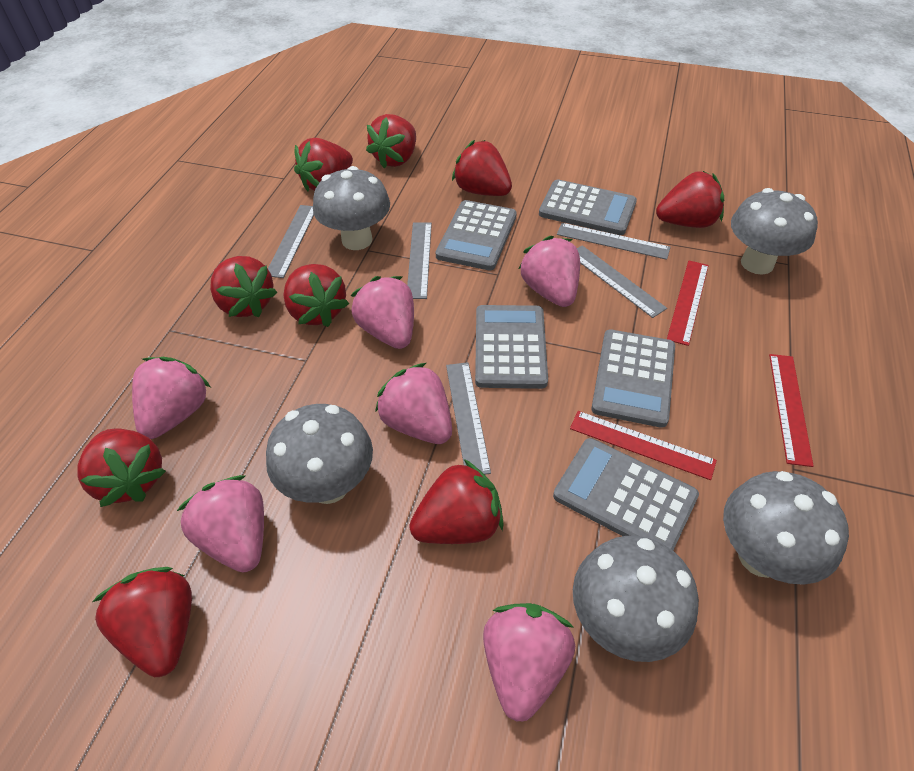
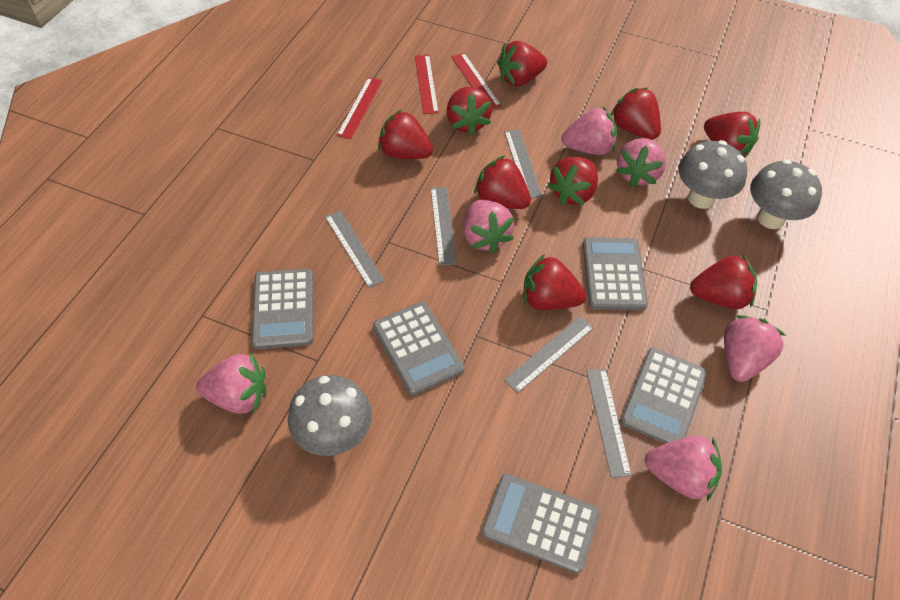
grey mushroom: 5 -> 3

